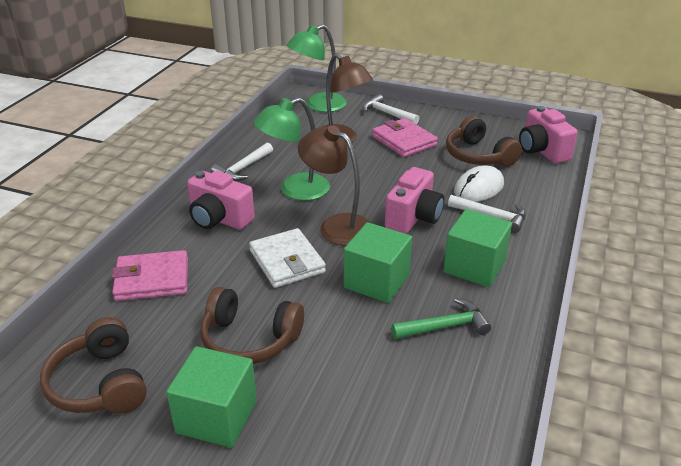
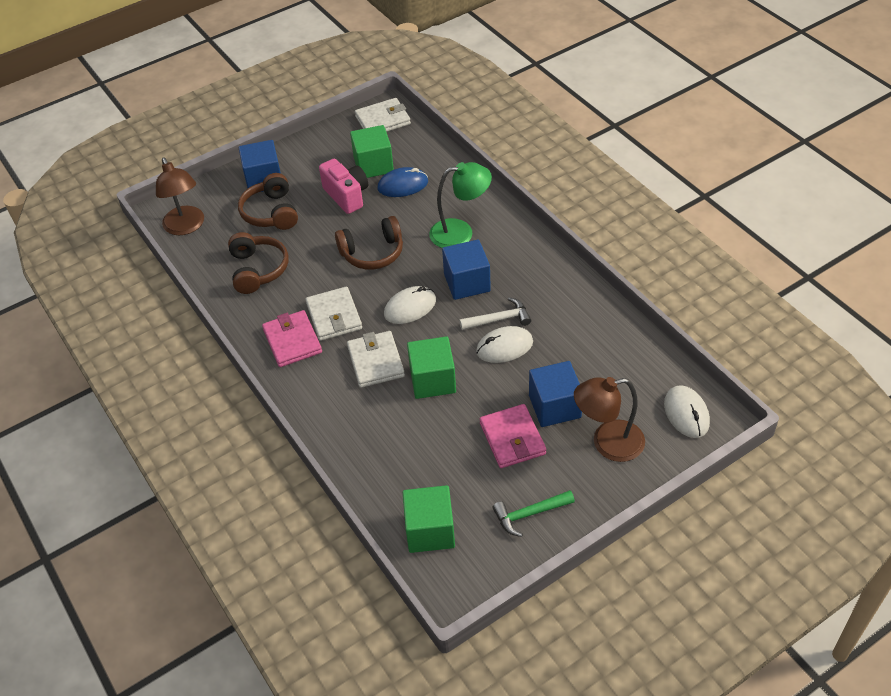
blue cube: 0 -> 3
blue mouse: 0 -> 1
green lamp: 2 -> 1
pink camera: 3 -> 1
white hammer: 3 -> 1
white mouse: 1 -> 3
white wallet: 1 -> 3

